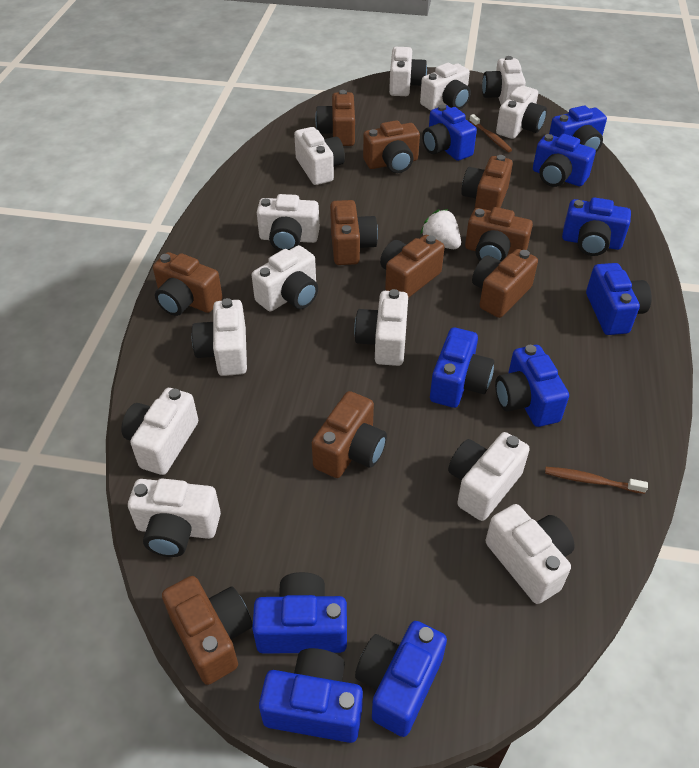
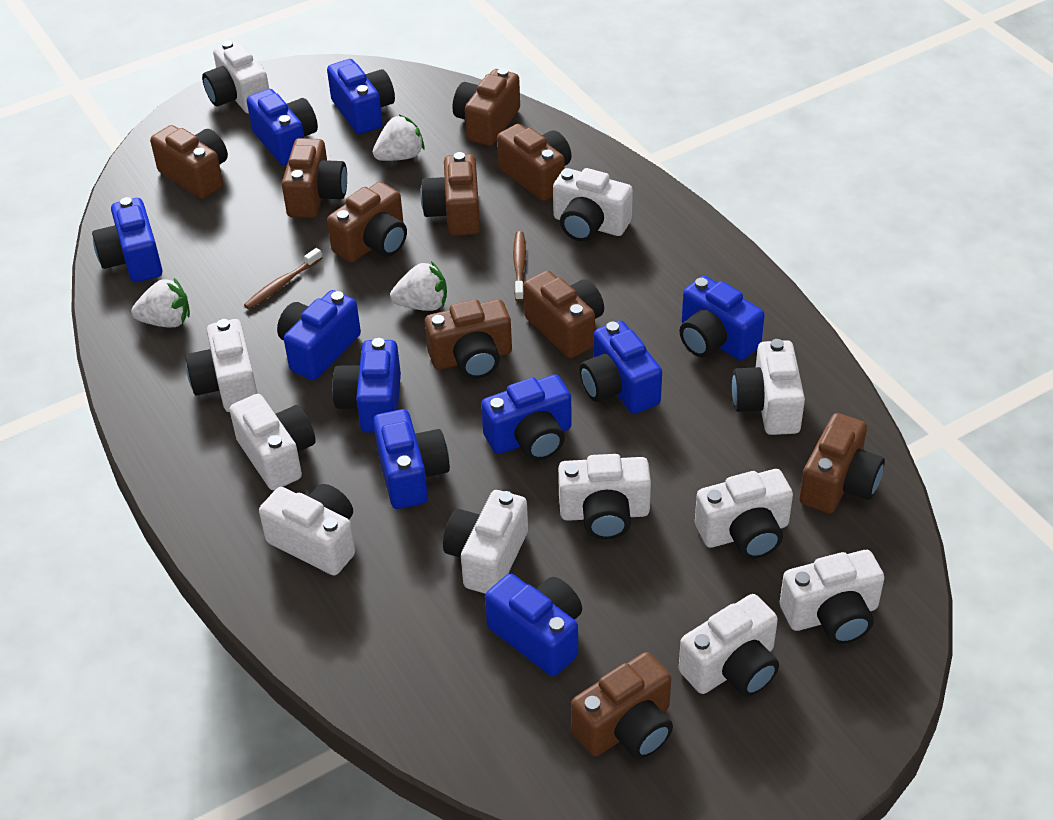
white camera: 13 -> 11
white strawberry: 1 -> 3

